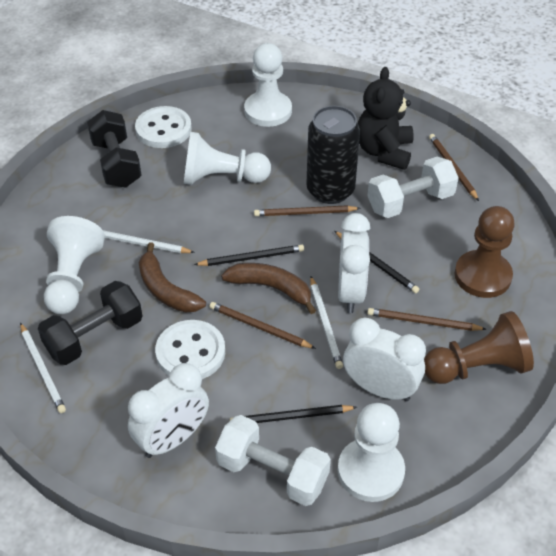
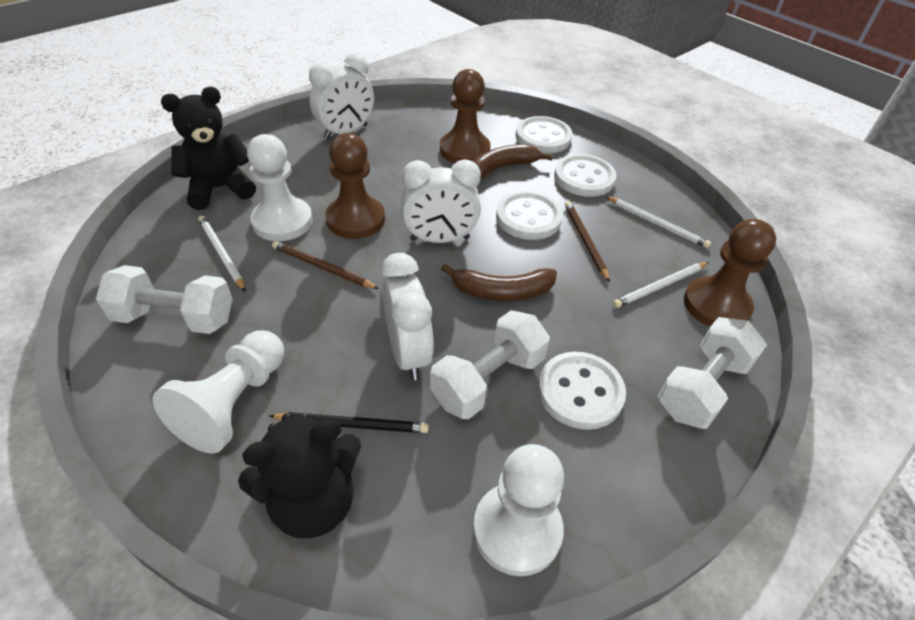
black can: 1 -> 0
black dumbbell: 2 -> 0
black pencil: 3 -> 1
black teddy bear: 1 -> 2
brown pawn: 2 -> 3
brown pencil: 4 -> 2
white button: 2 -> 4
white dumbbell: 2 -> 3
white pawn: 4 -> 3

